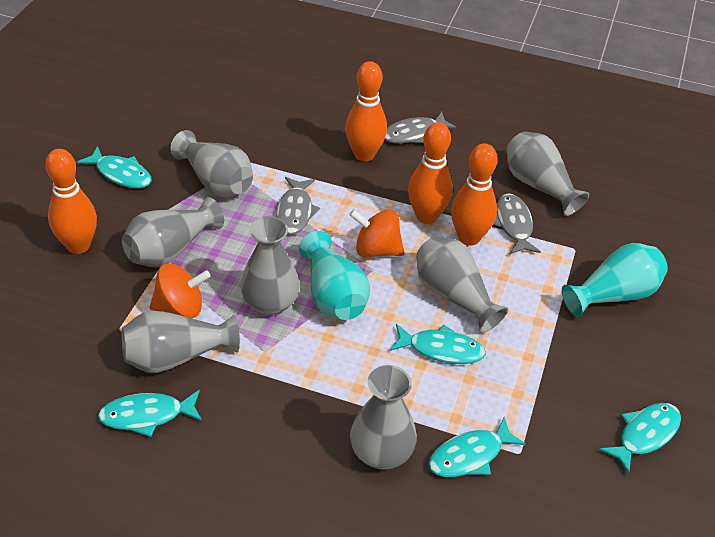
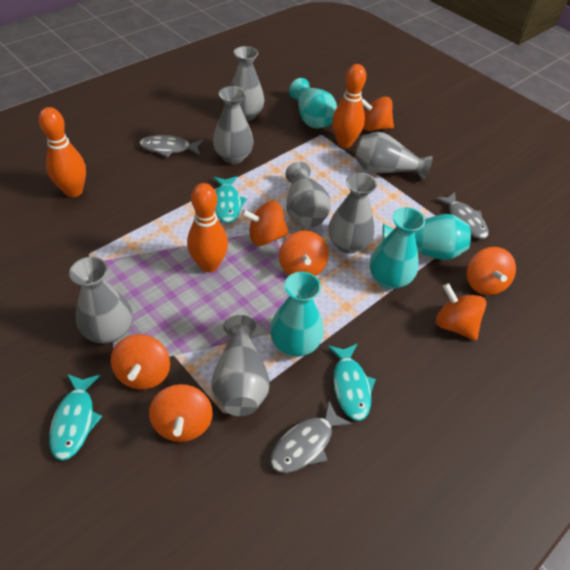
orange bowling pin: 4 -> 3
orange spinning top: 2 -> 7
turquoise fish: 5 -> 3
turquoise vase: 2 -> 4

